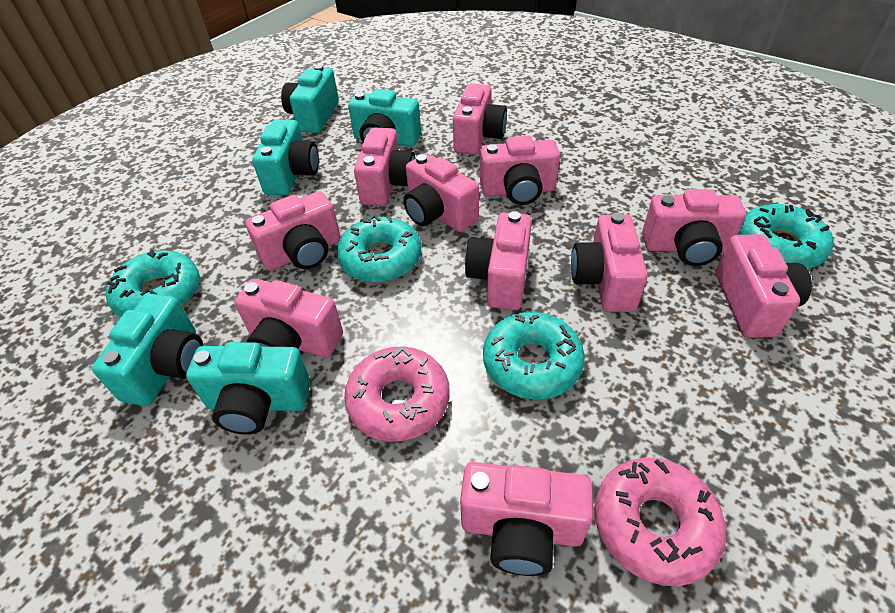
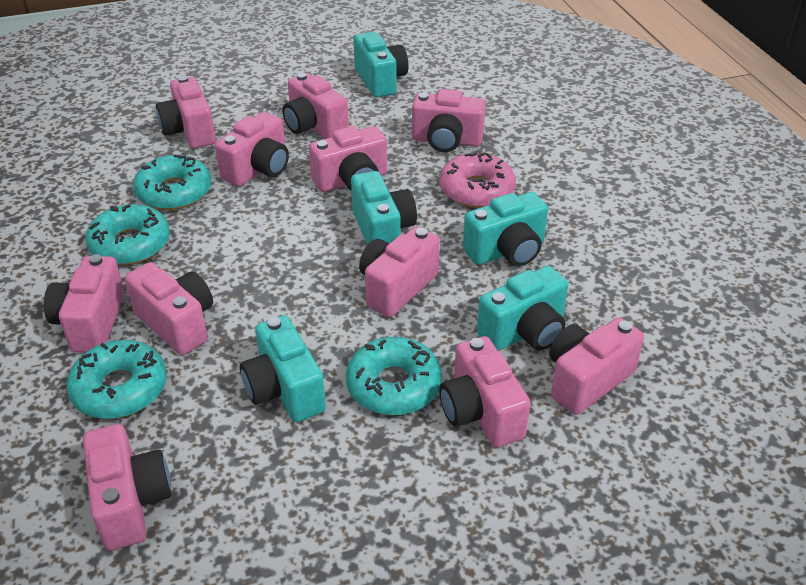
pink donut: 2 -> 1

